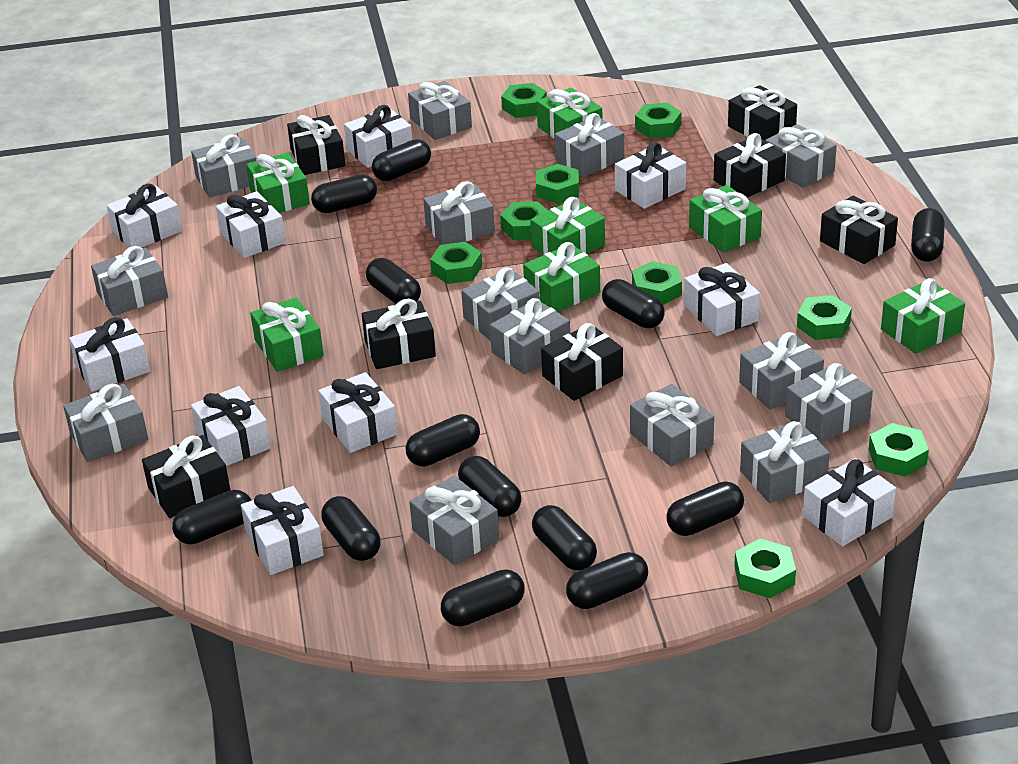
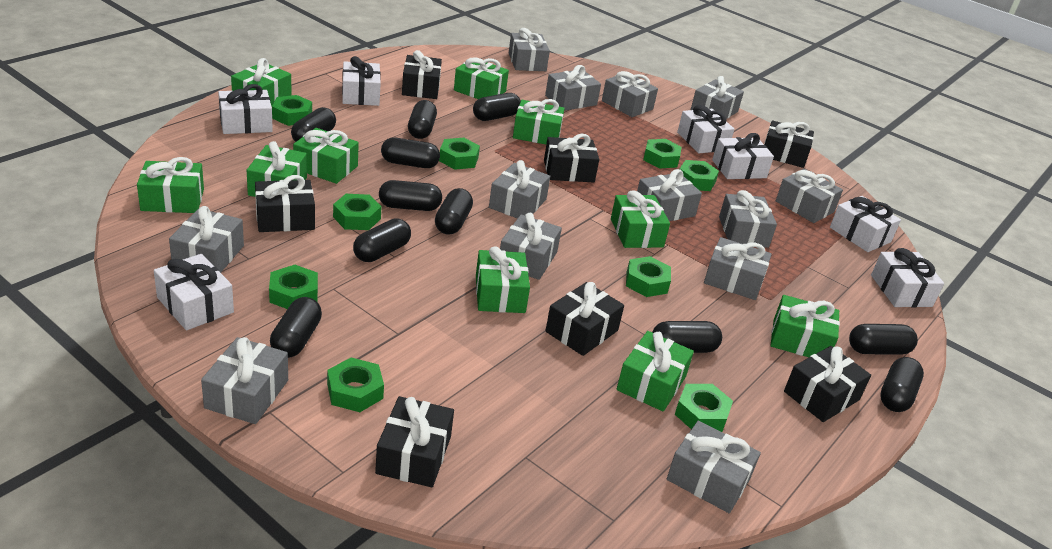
black capsule: 13 -> 11
green gift: 7 -> 10
grey gift: 14 -> 13
white gift: 10 -> 7

